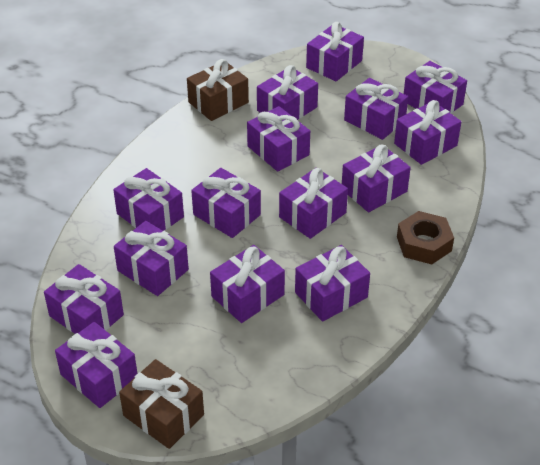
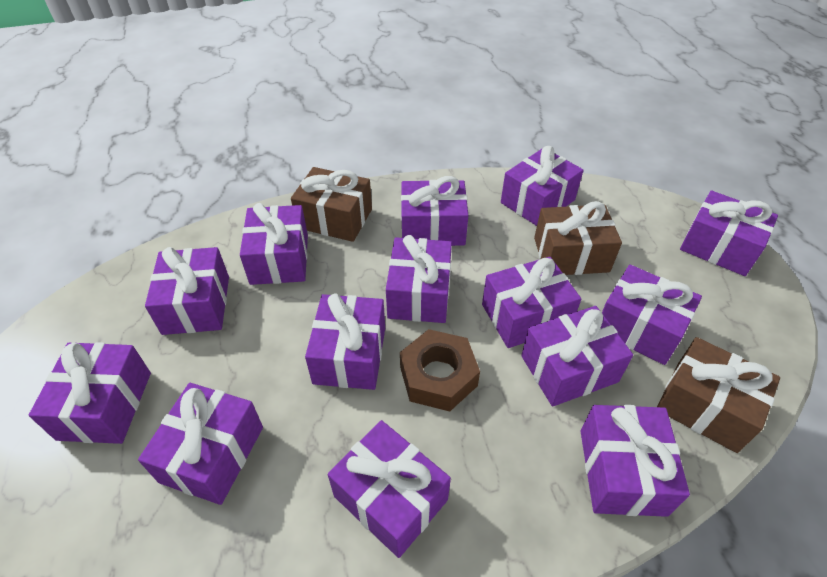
brown gift: 2 -> 3
purple gift: 15 -> 14

